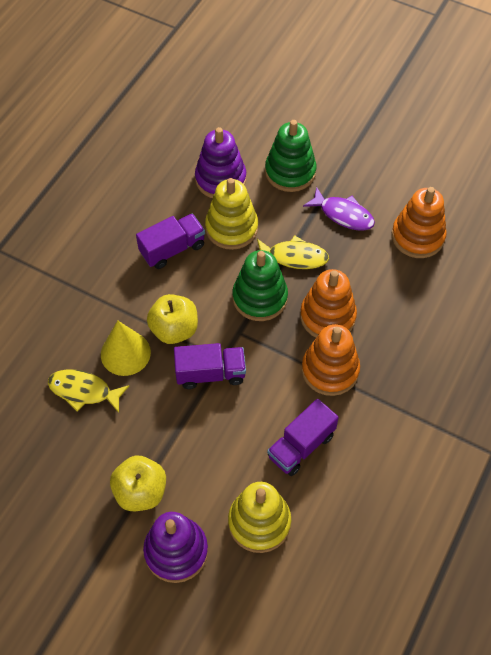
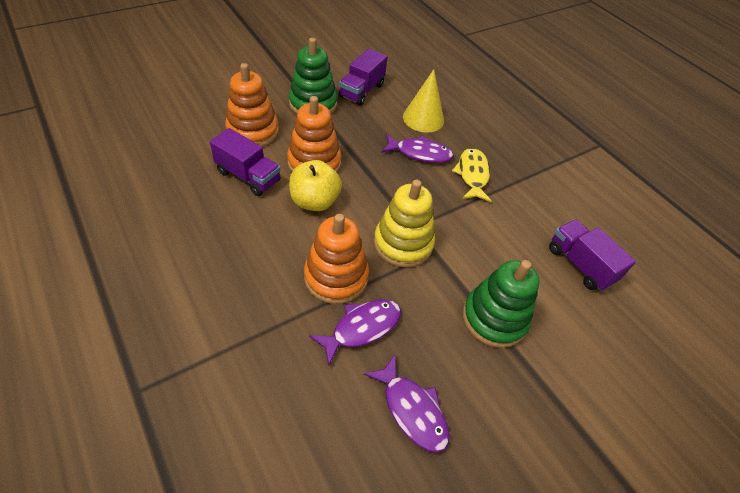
purple fish: 1 -> 3
purple stacking toy: 2 -> 0
yellow apple: 2 -> 1
yellow fish: 2 -> 1
yellow stacking toy: 2 -> 1

